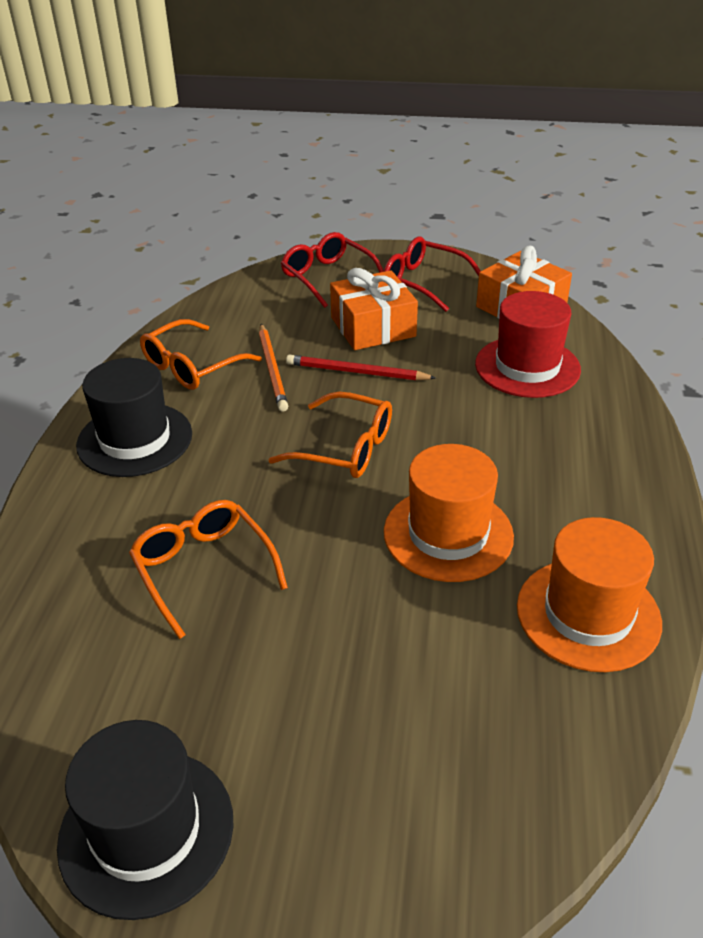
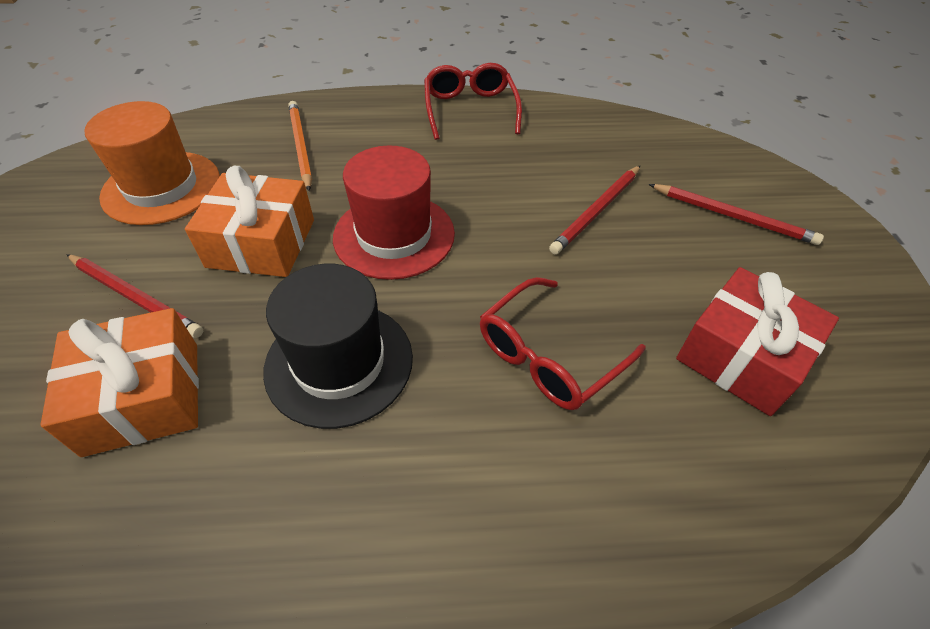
black hat: 2 -> 1
orange glasses: 3 -> 0
orange hat: 2 -> 1
red gift: 0 -> 1
red pencil: 1 -> 3

